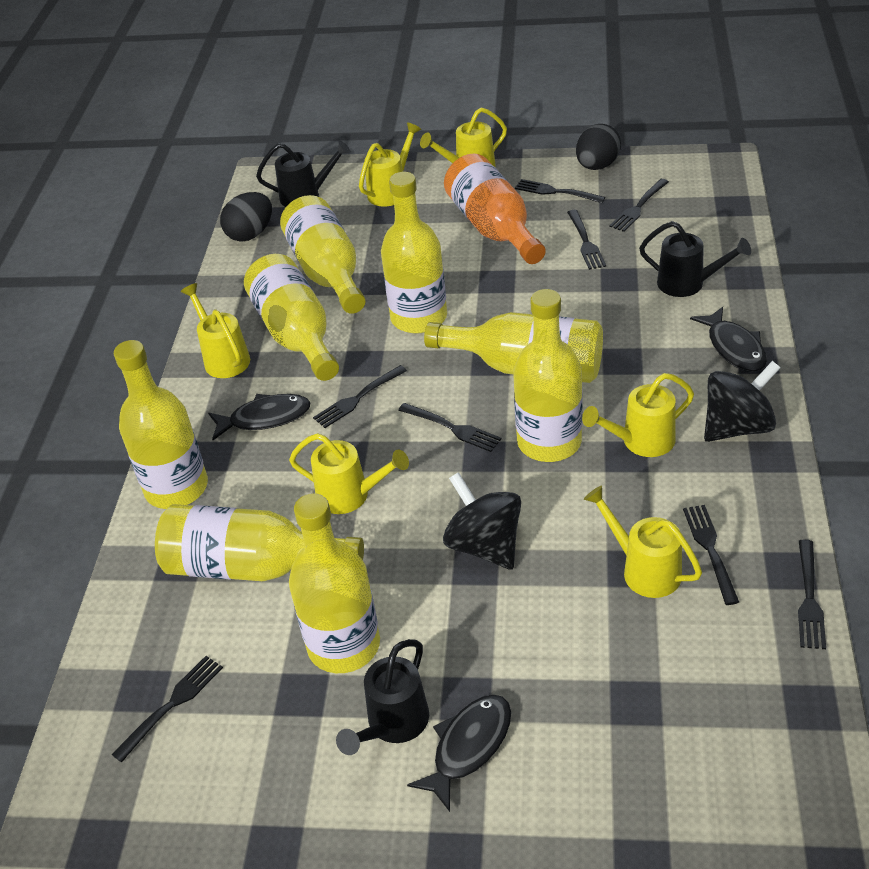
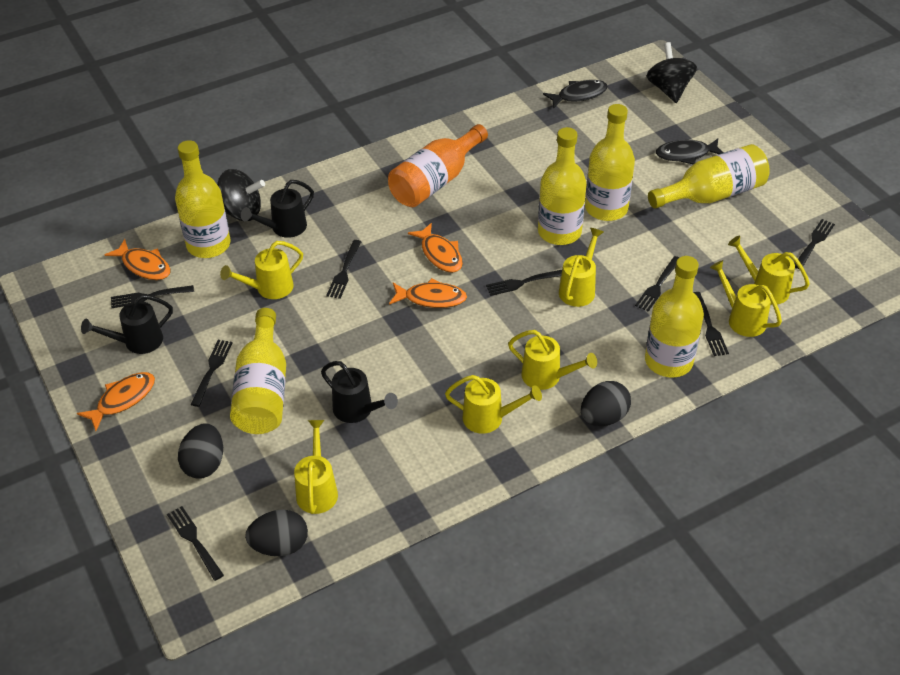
black egg: 2 -> 3
black fish: 3 -> 2
orange fish: 0 -> 4
yellow bottle: 8 -> 6
yellow watering can: 6 -> 7

